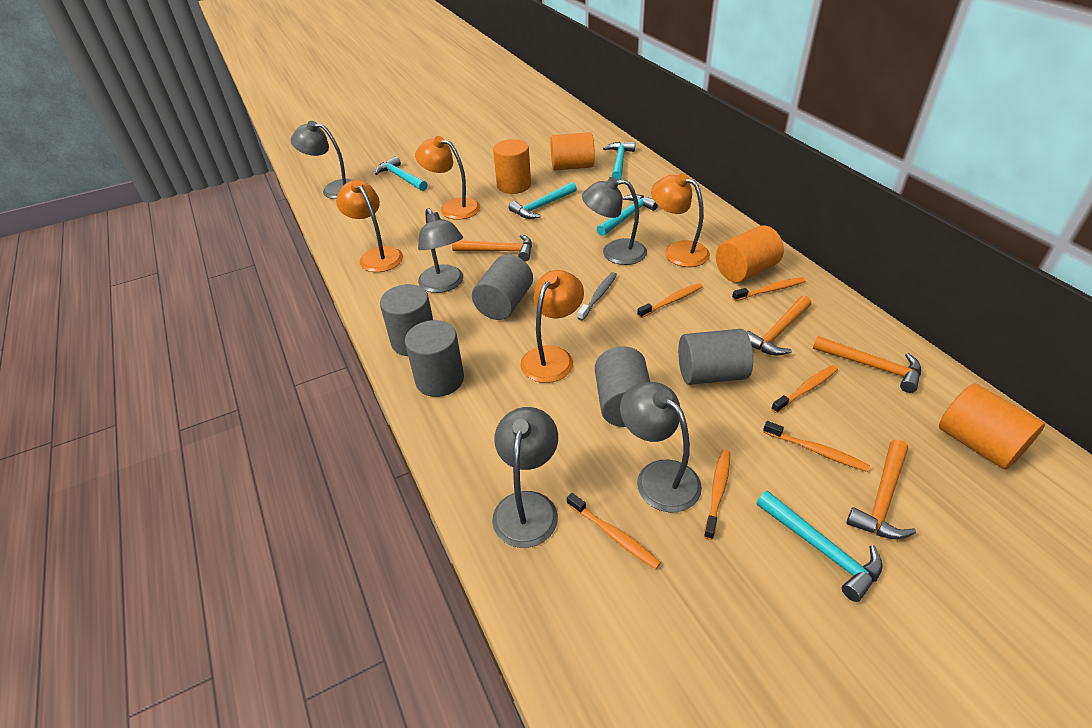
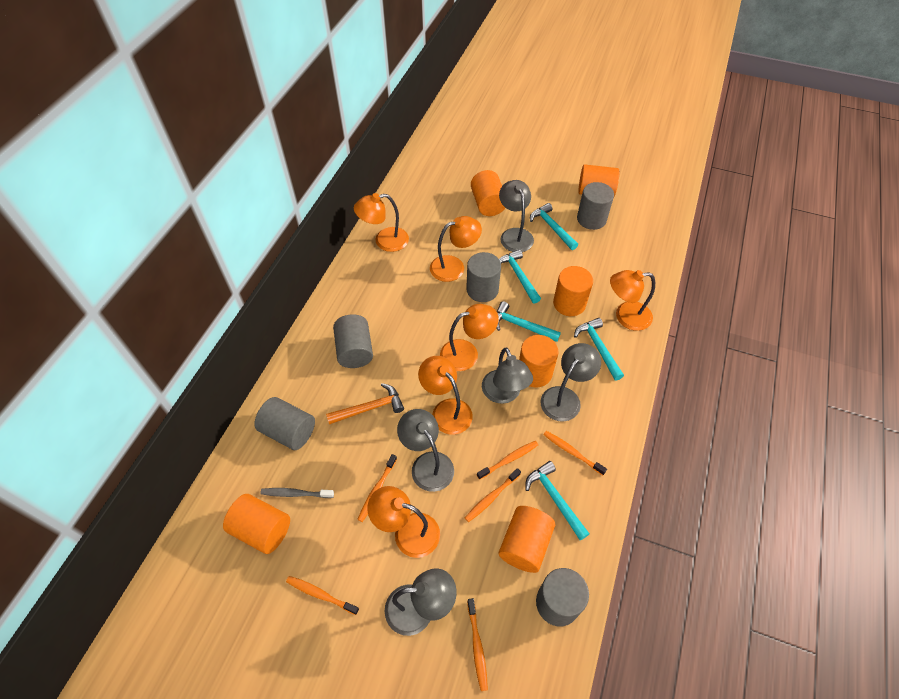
orange cylinder: 4 -> 6
orange hammer: 4 -> 1
orange lamp: 4 -> 6

